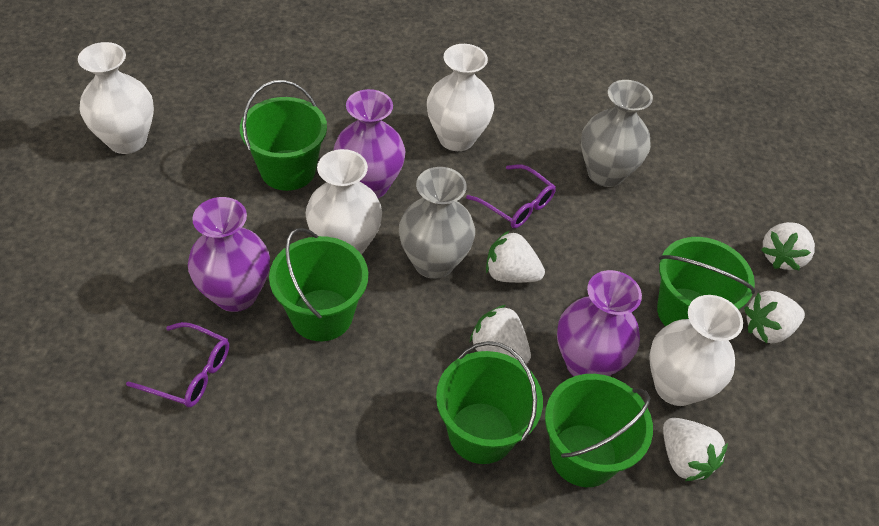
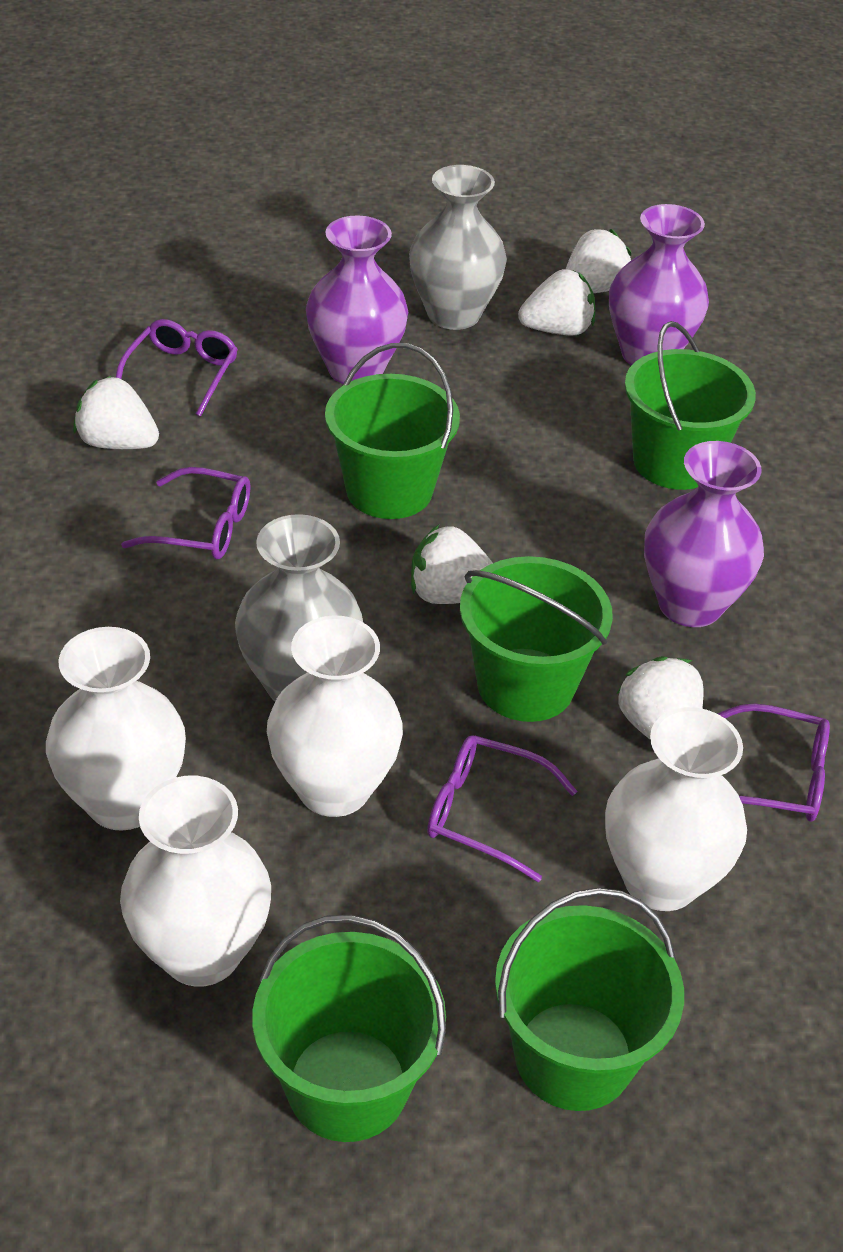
purple glasses: 2 -> 4

